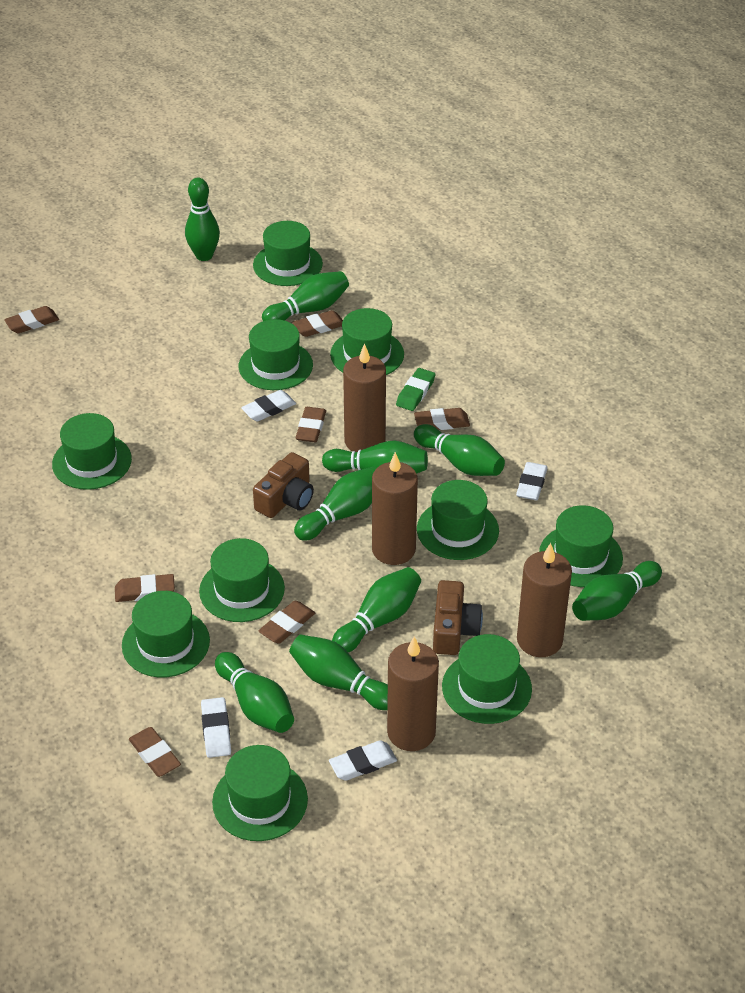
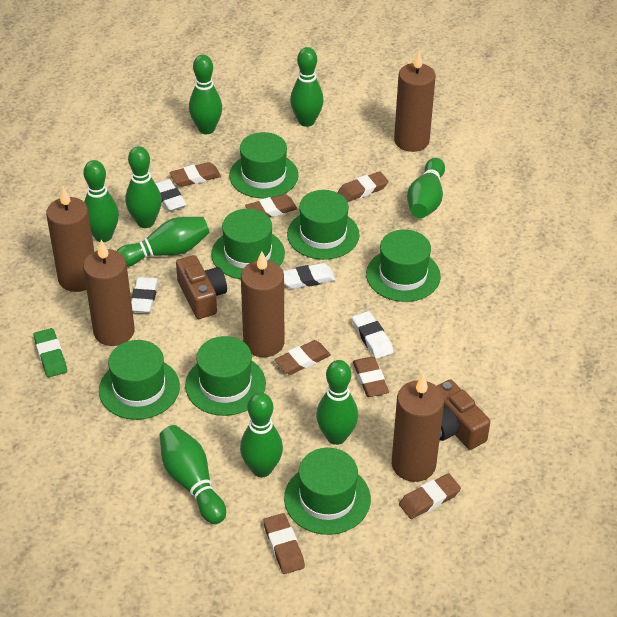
brown candle: 4 -> 5
green hat: 10 -> 7

